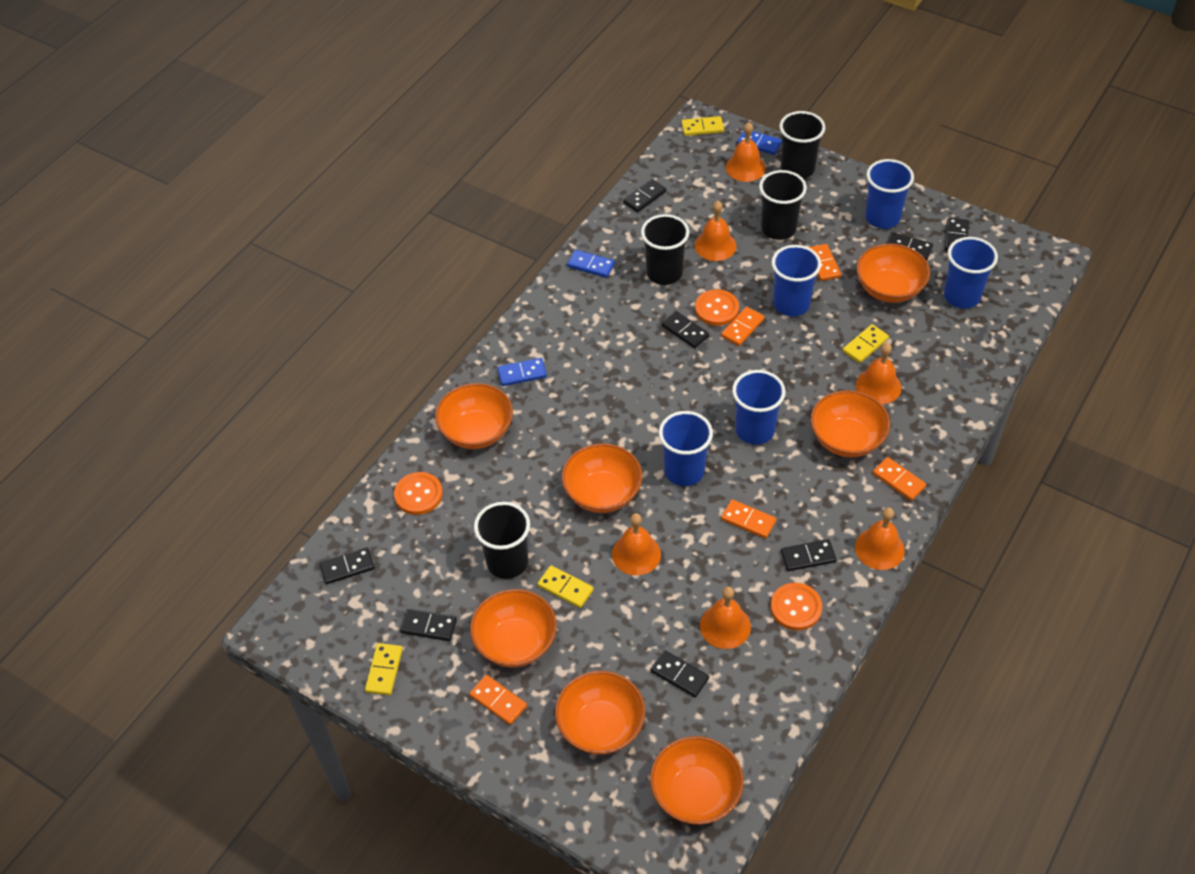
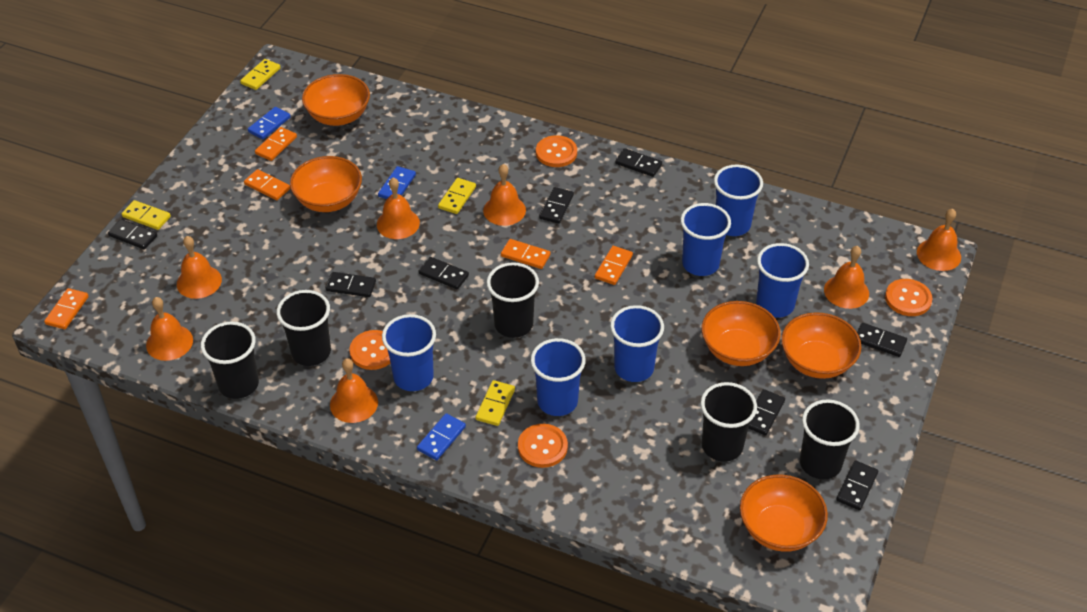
black cup: 4 -> 5
blue cup: 5 -> 6
orange bell: 6 -> 7
orange bowl: 7 -> 5
orange button: 3 -> 4

